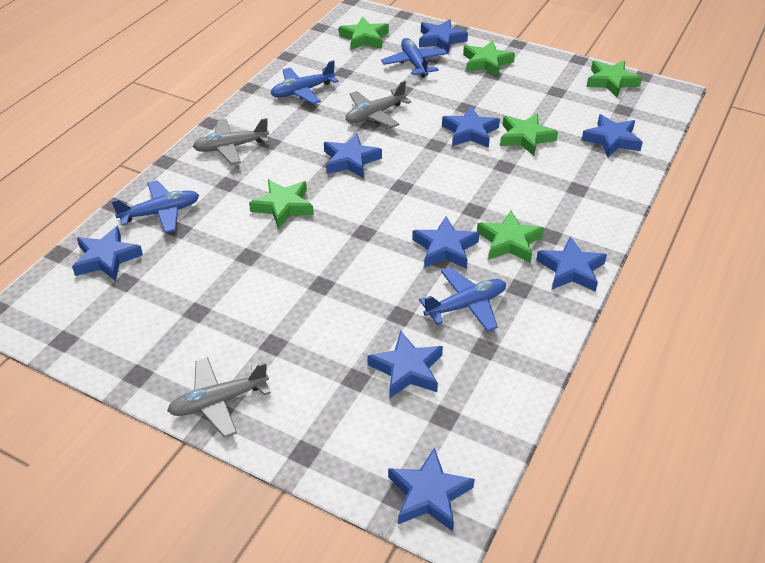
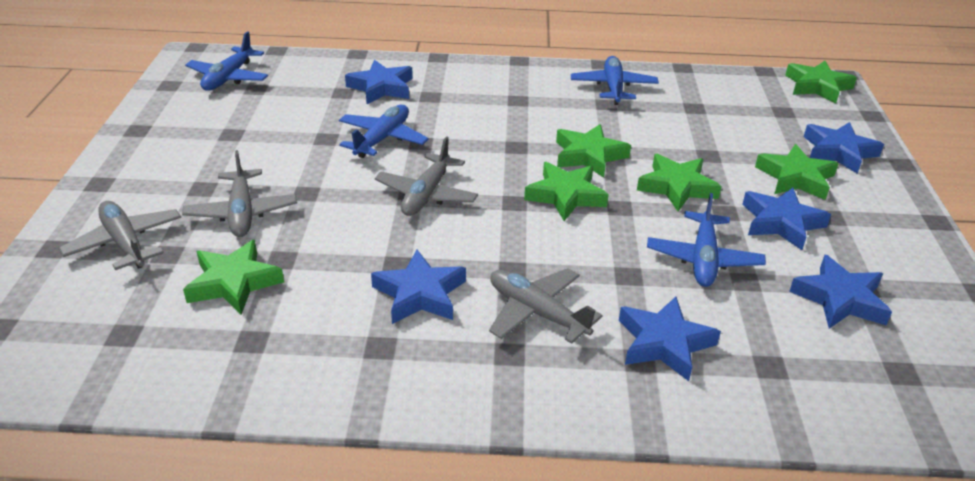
blue star: 9 -> 6
grey plane: 3 -> 4

